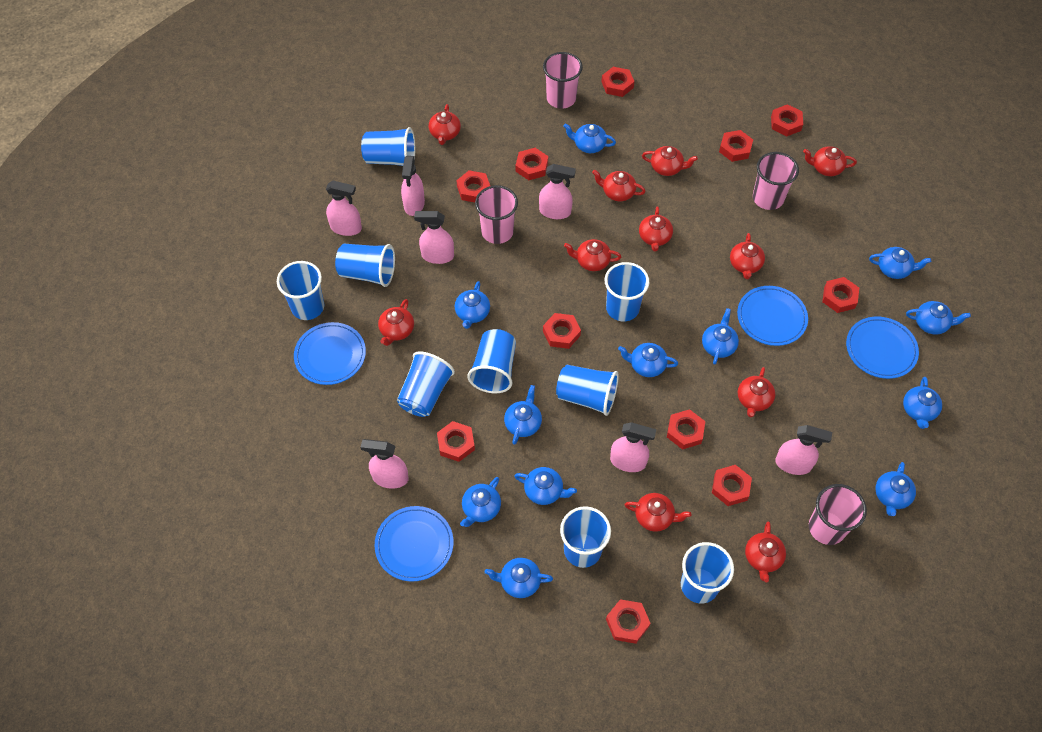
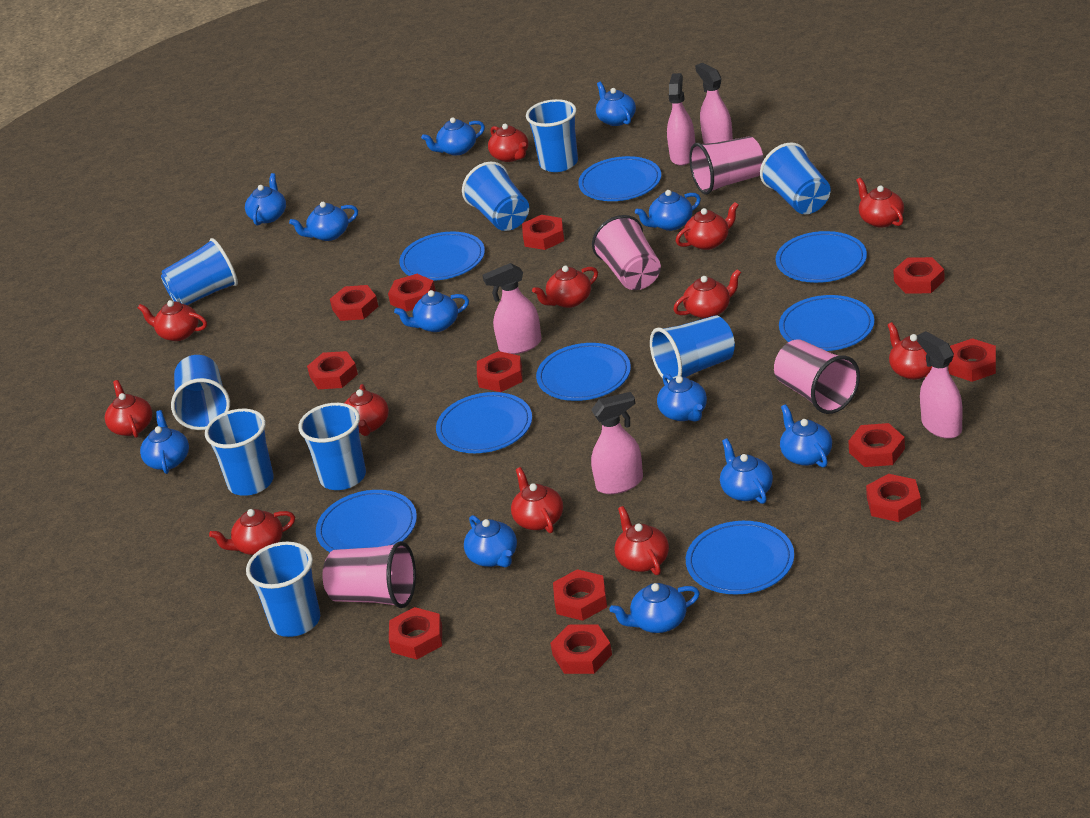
blue plate: 4 -> 8
pink spray bottle: 7 -> 5
red nut: 11 -> 12
red teapot: 11 -> 12

